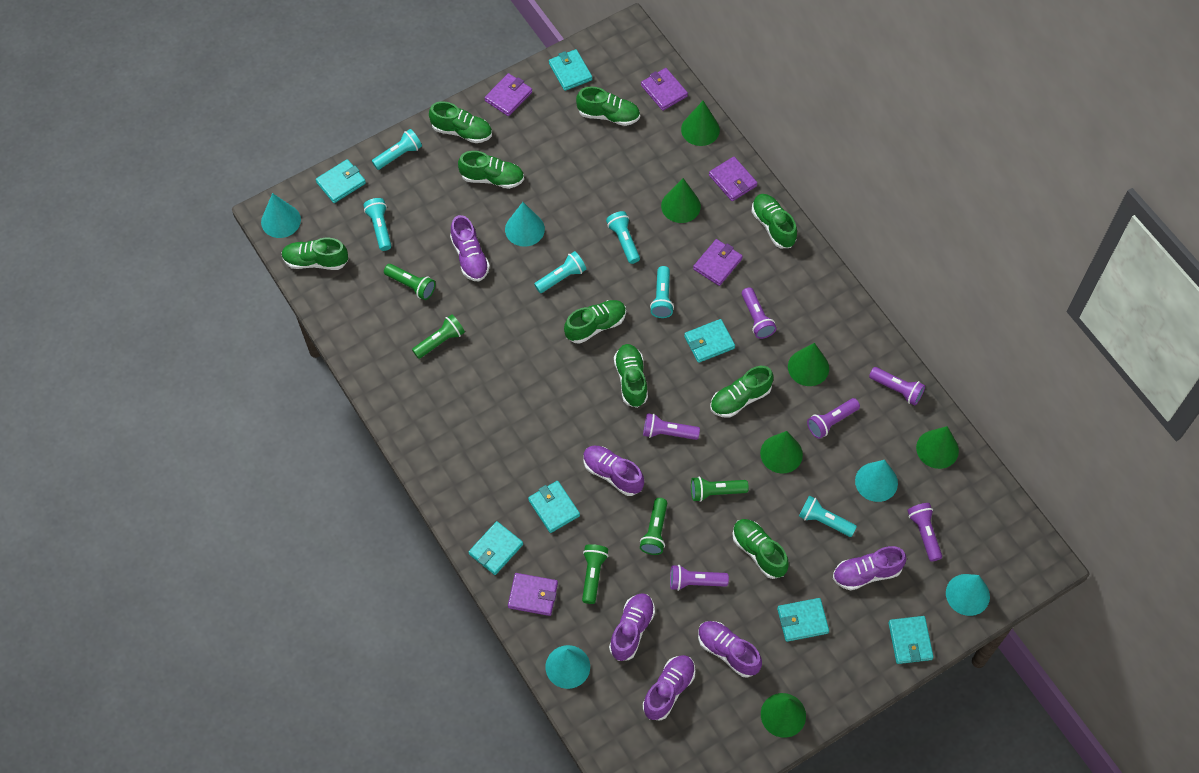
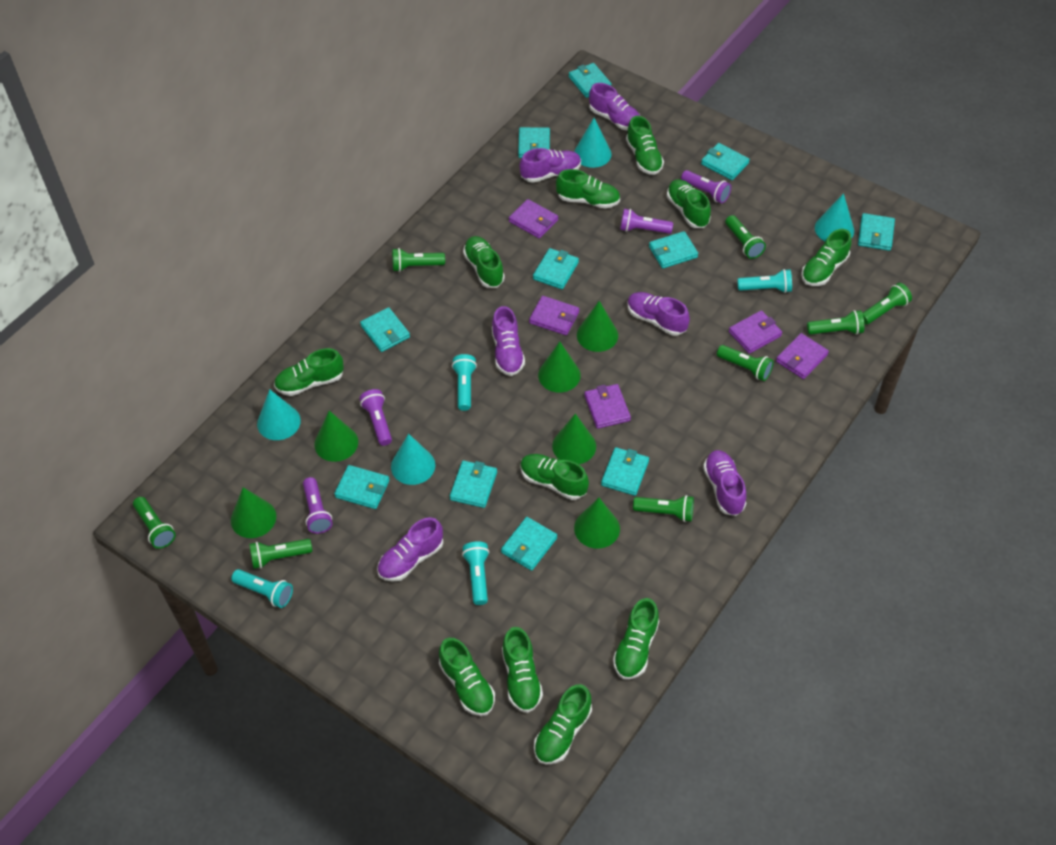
green flashlight: 5 -> 8
green shoe: 9 -> 11
purple flashlight: 6 -> 4
turquoise cone: 5 -> 4
turquoise flashlight: 6 -> 4
turquoise wallet: 7 -> 11

